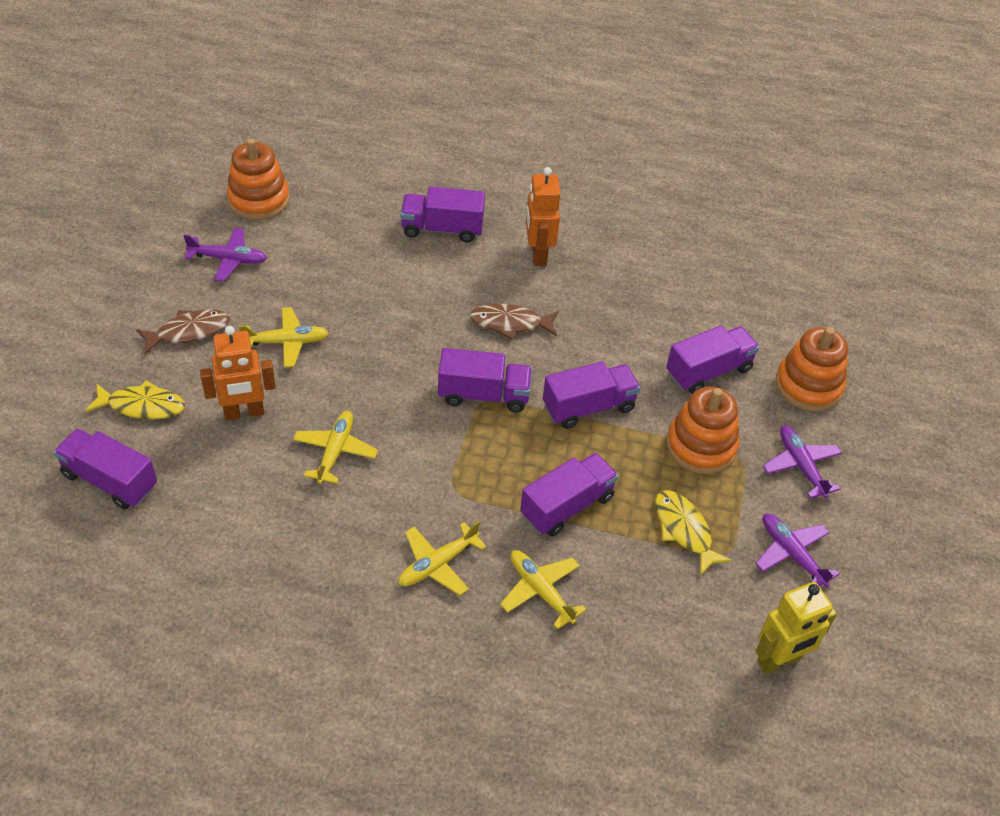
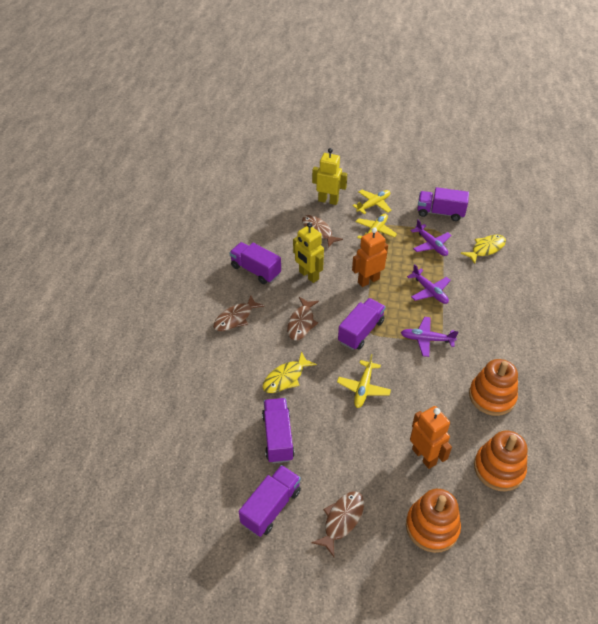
brown fish: 2 -> 4
purple truck: 6 -> 5
yellow plane: 4 -> 3
yellow robot: 1 -> 2

